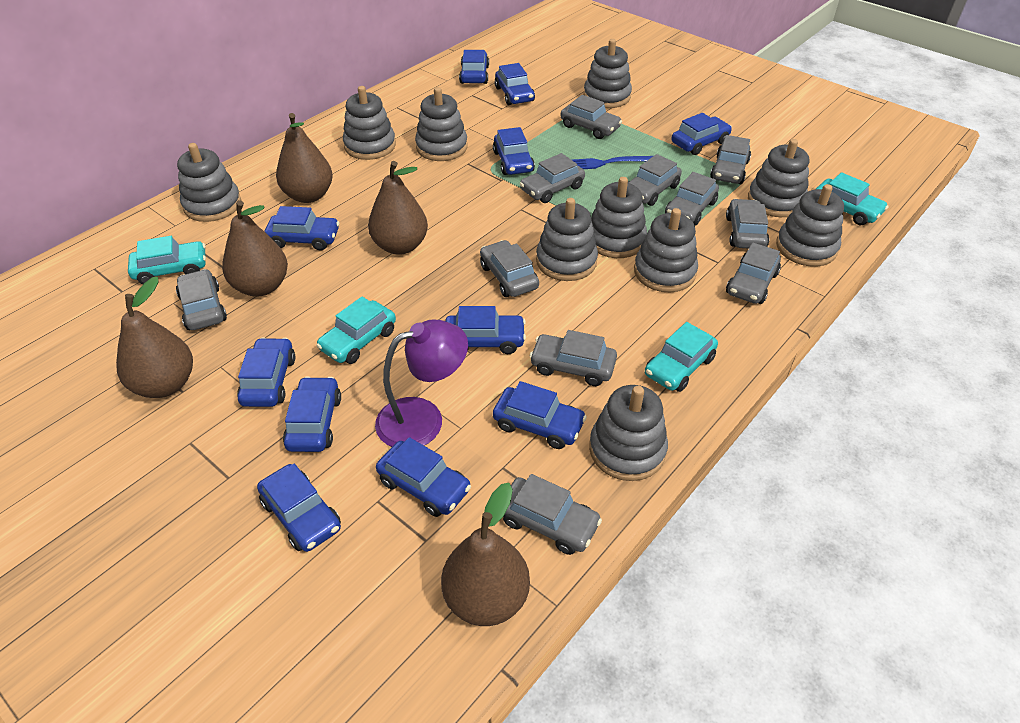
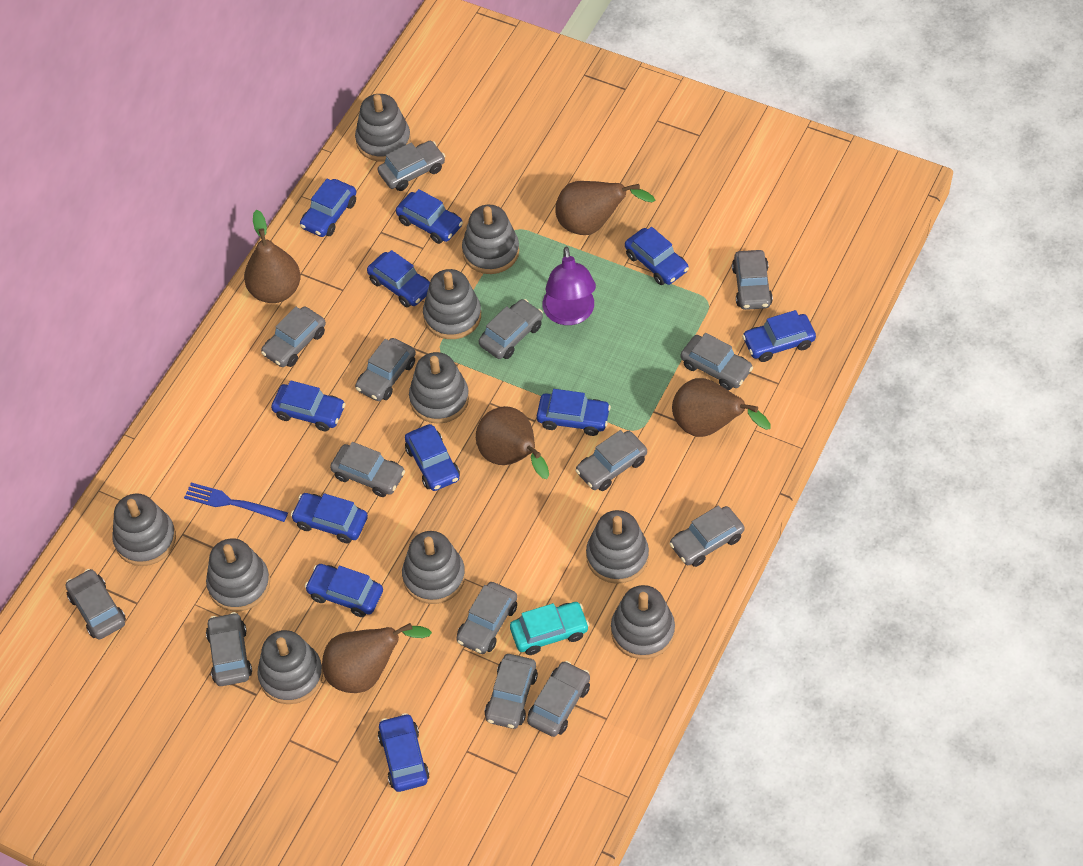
grey car: 11 -> 14
turquoise car: 4 -> 1

